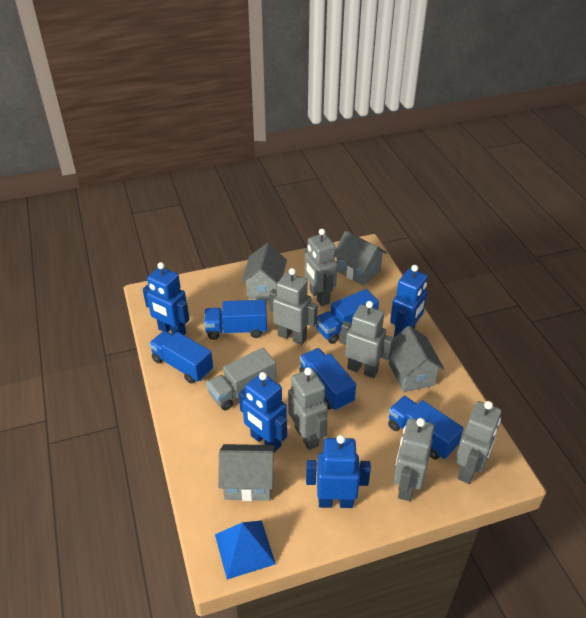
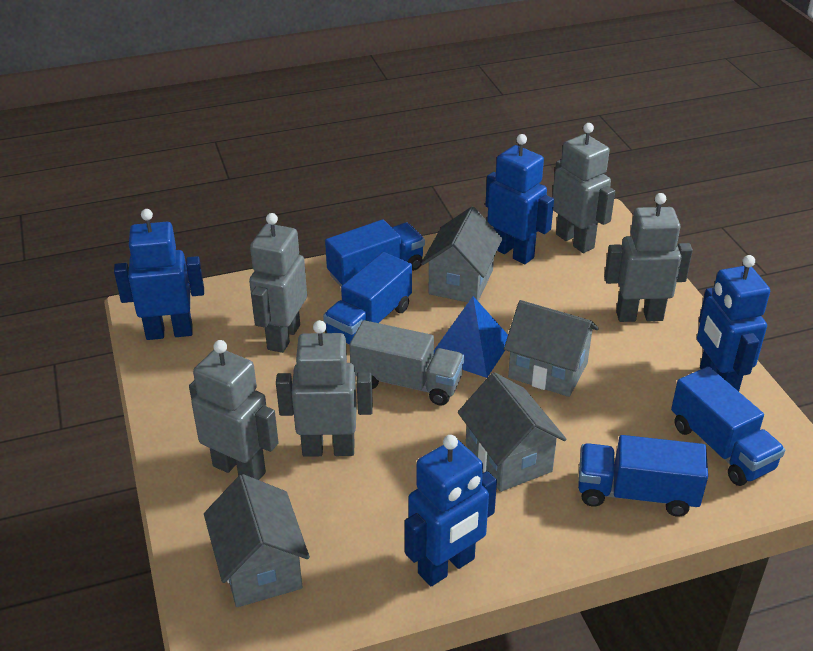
blue truck: 5 -> 4
grey robot: 6 -> 5

